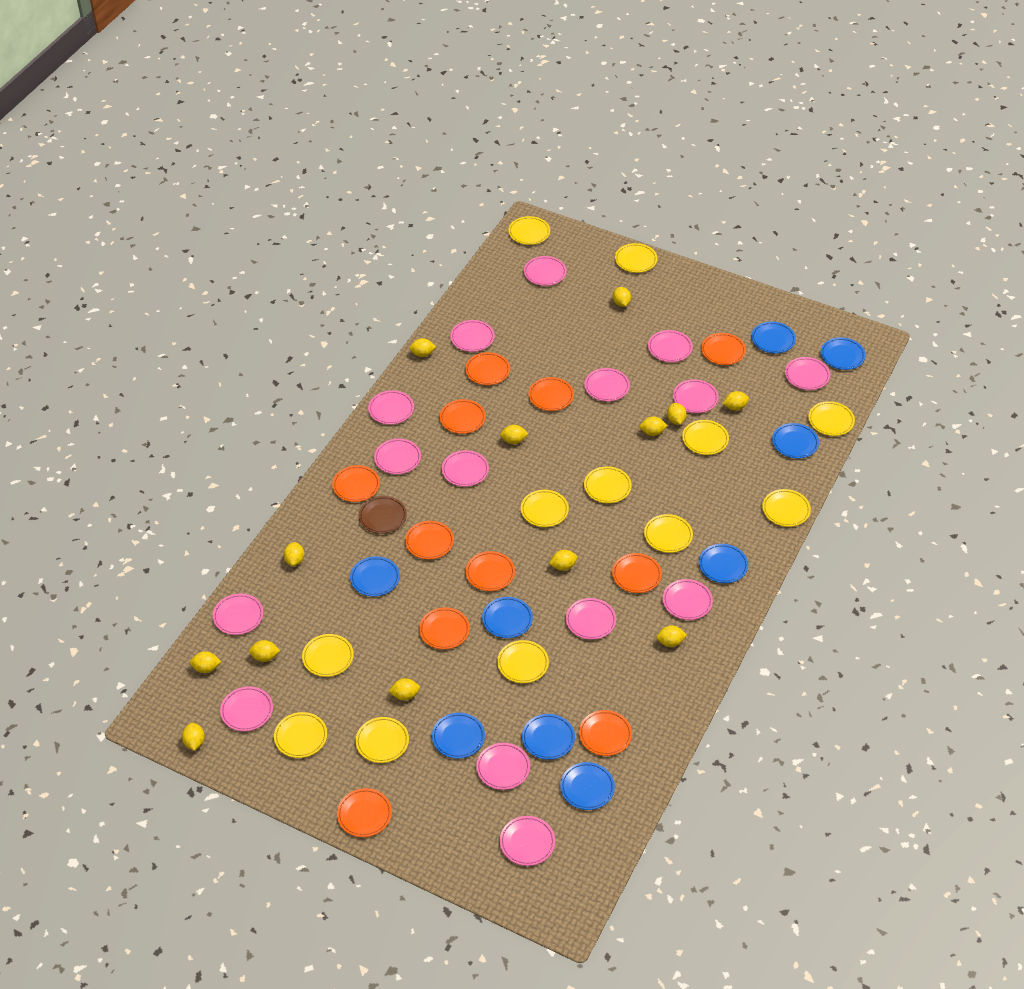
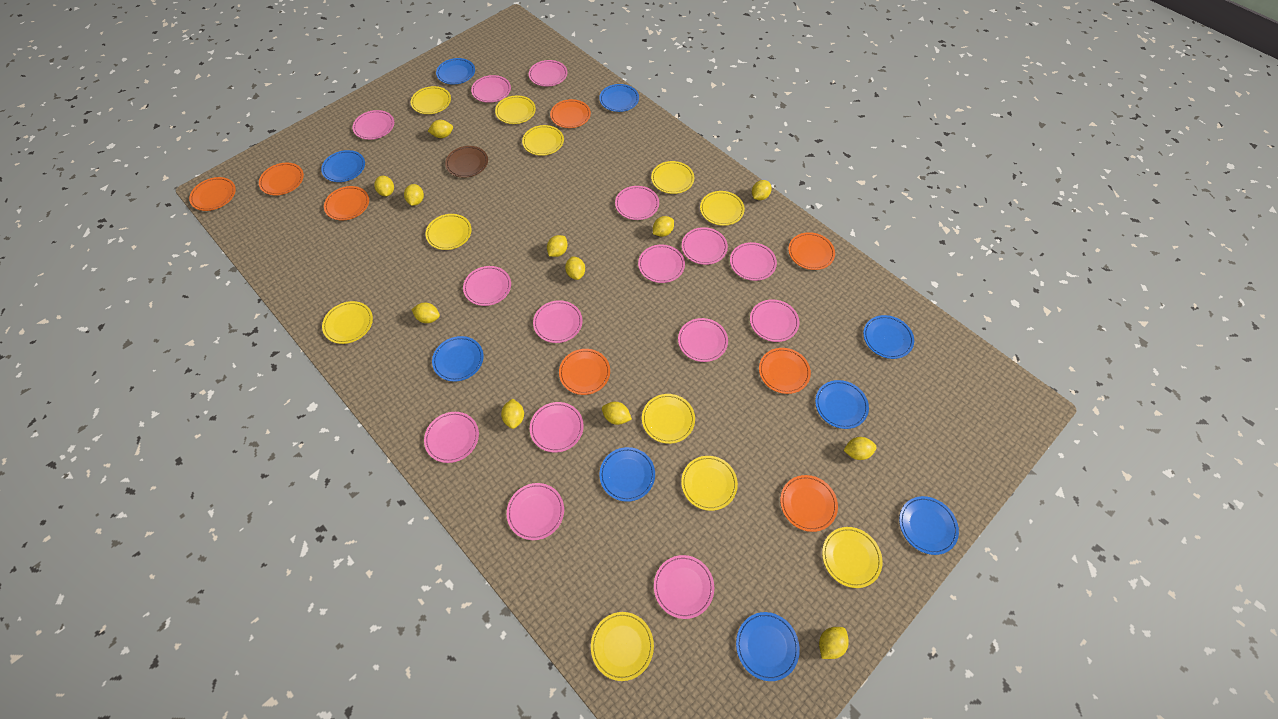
orange plate: 11 -> 8
yellow lemon: 13 -> 12
yellow plate: 12 -> 11

